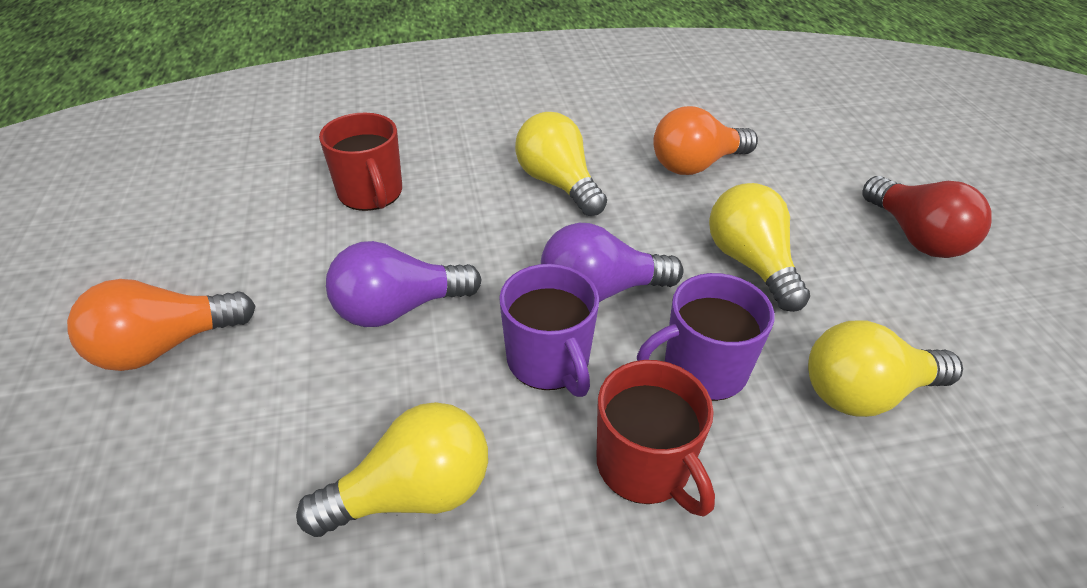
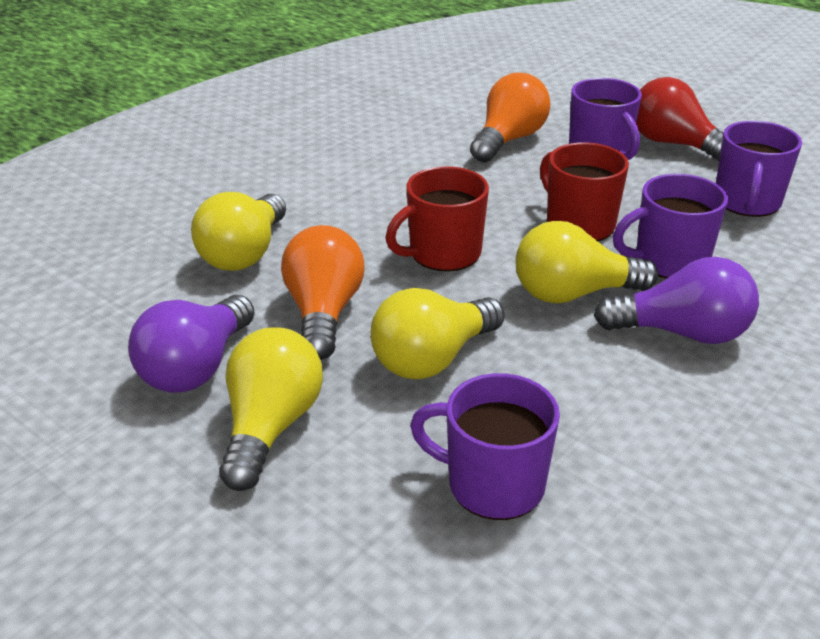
purple mug: 2 -> 4

